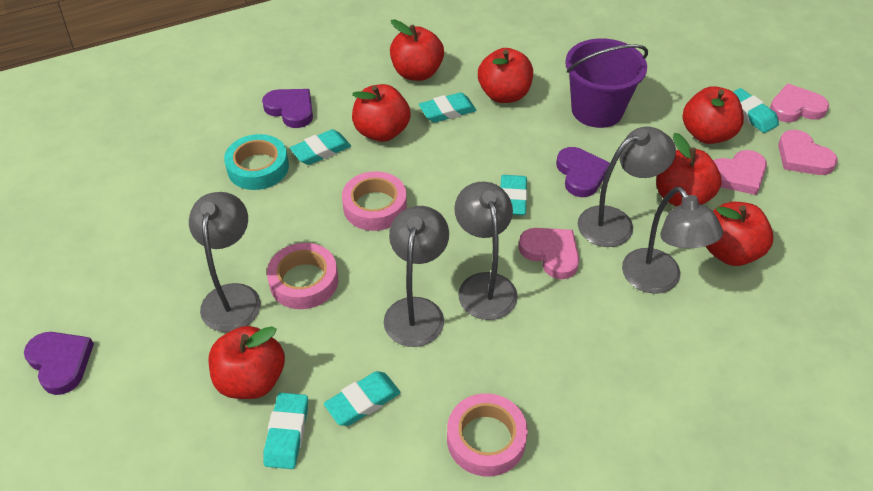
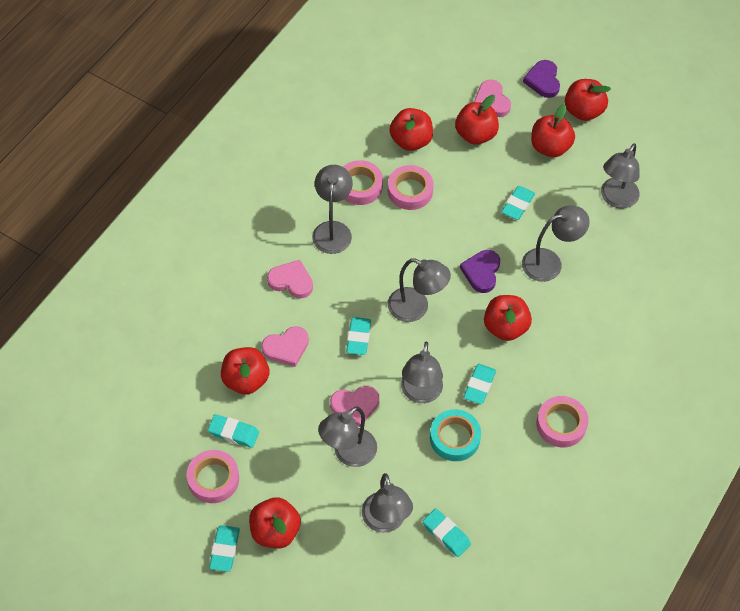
grey lamp: 5 -> 7
pink tape: 3 -> 4
purple bucket: 1 -> 0
purple heart: 3 -> 2

